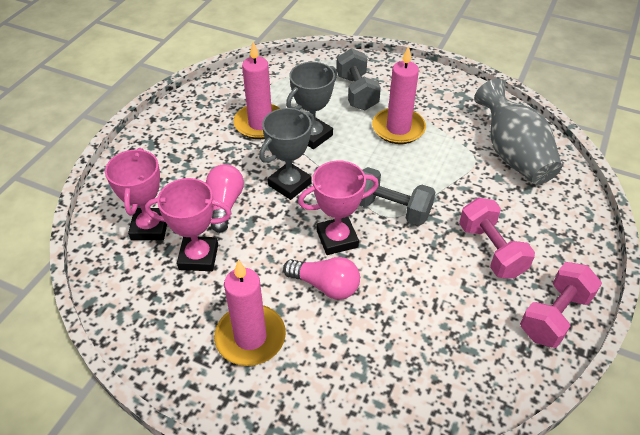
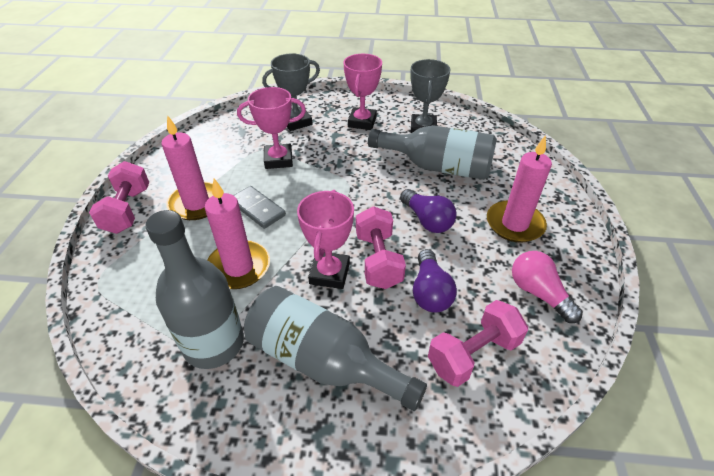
grey bottle: 0 -> 3
grey domino: 0 -> 1
grey dumbbell: 2 -> 0
grey vase: 1 -> 0
pink dumbbell: 2 -> 3
pink light bulb: 2 -> 1
purple light bulb: 0 -> 2

